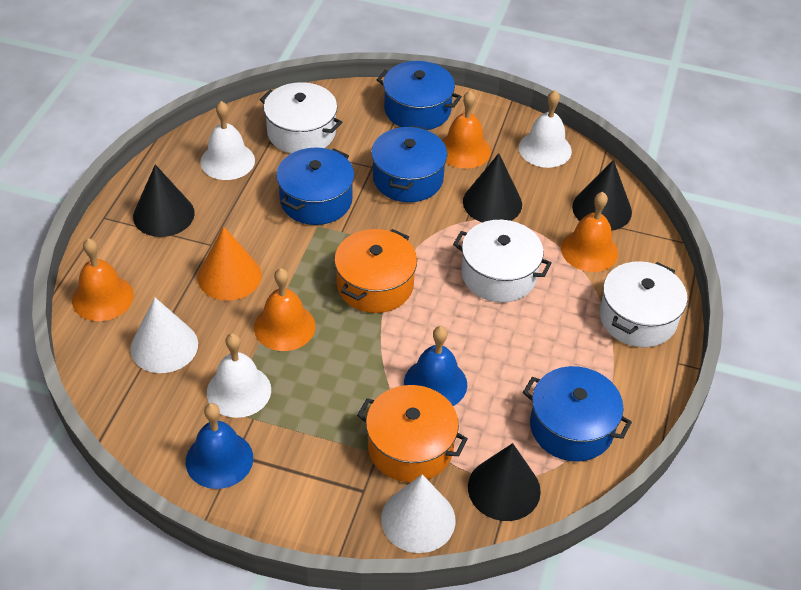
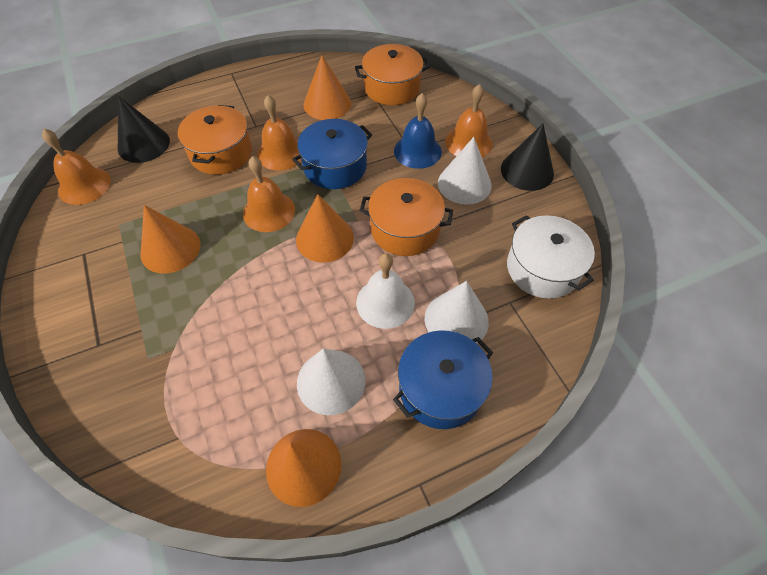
black cone: 4 -> 2
blue bell: 2 -> 1
blue pot: 4 -> 2
orange cone: 1 -> 4
orange pot: 2 -> 3
white bell: 3 -> 1
white cone: 2 -> 3
white pot: 3 -> 1

